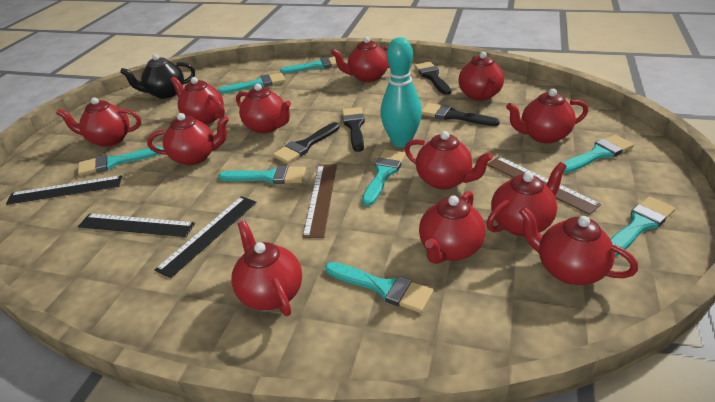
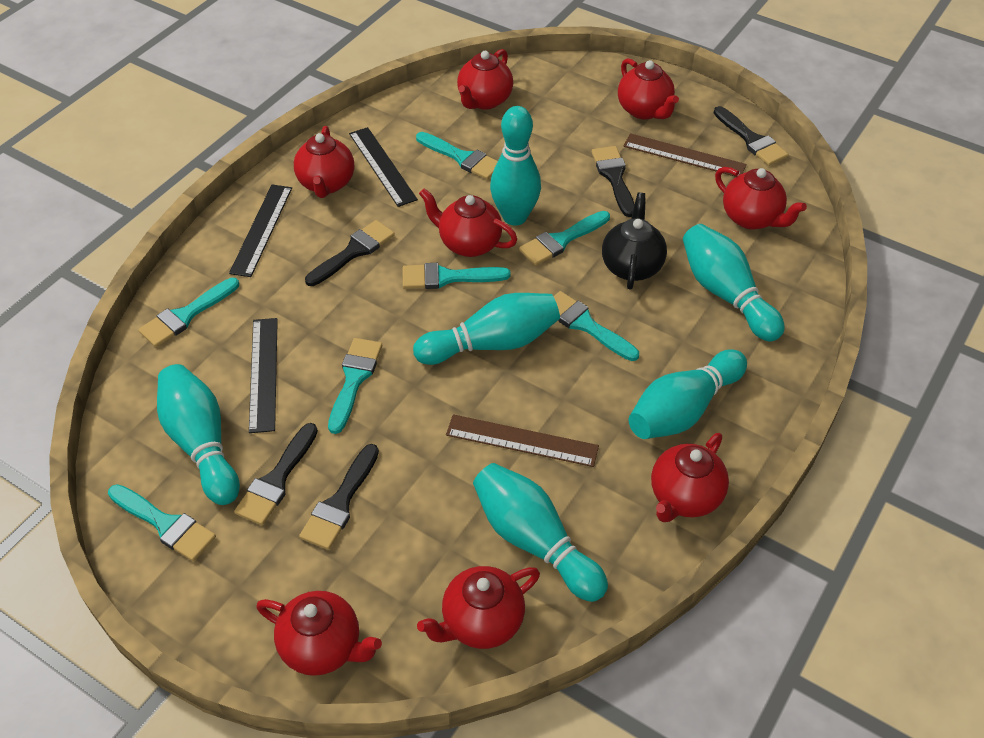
black brush: 4 -> 5
red teapot: 12 -> 8
turquoise bowling pin: 1 -> 6
turquoise brush: 8 -> 7

